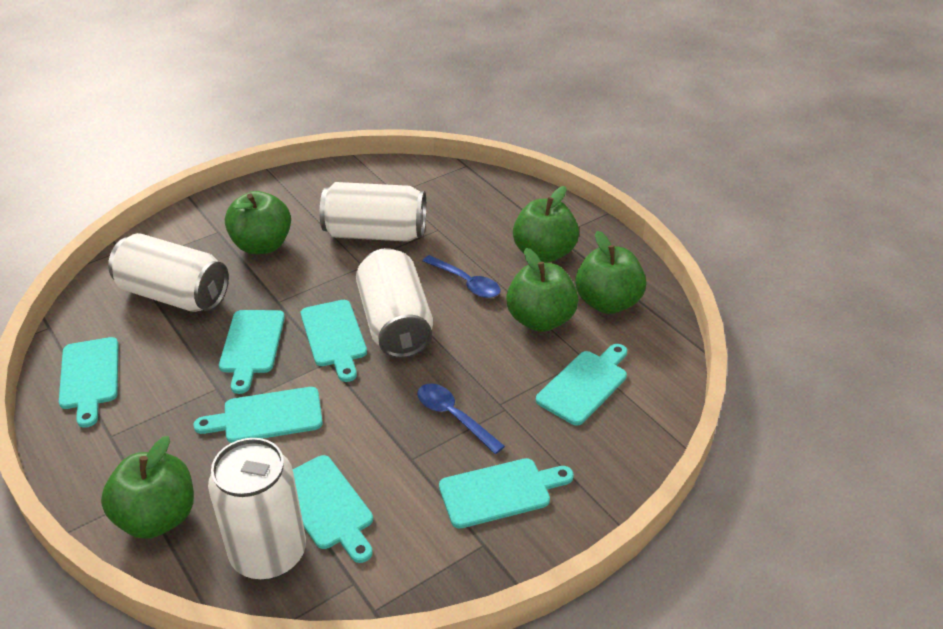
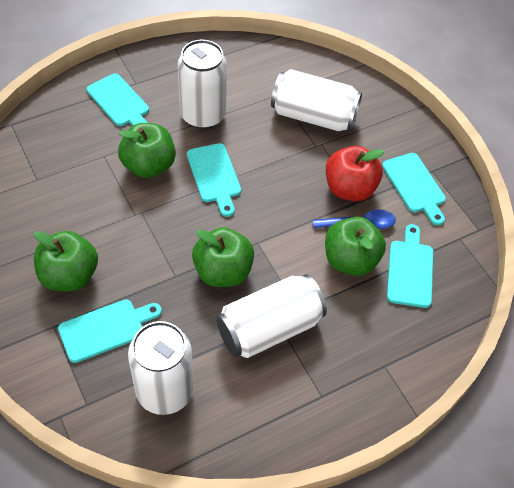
blue spoon: 2 -> 1
green apple: 5 -> 4
red apple: 0 -> 1
turquoise cutting board: 7 -> 5

